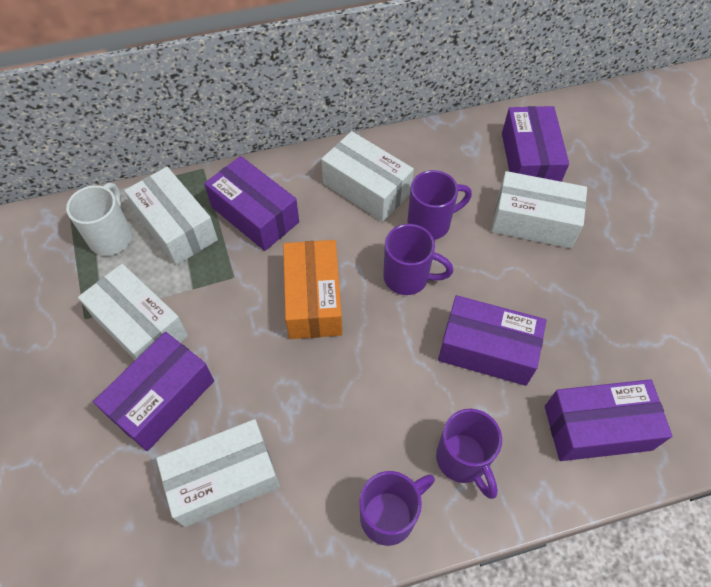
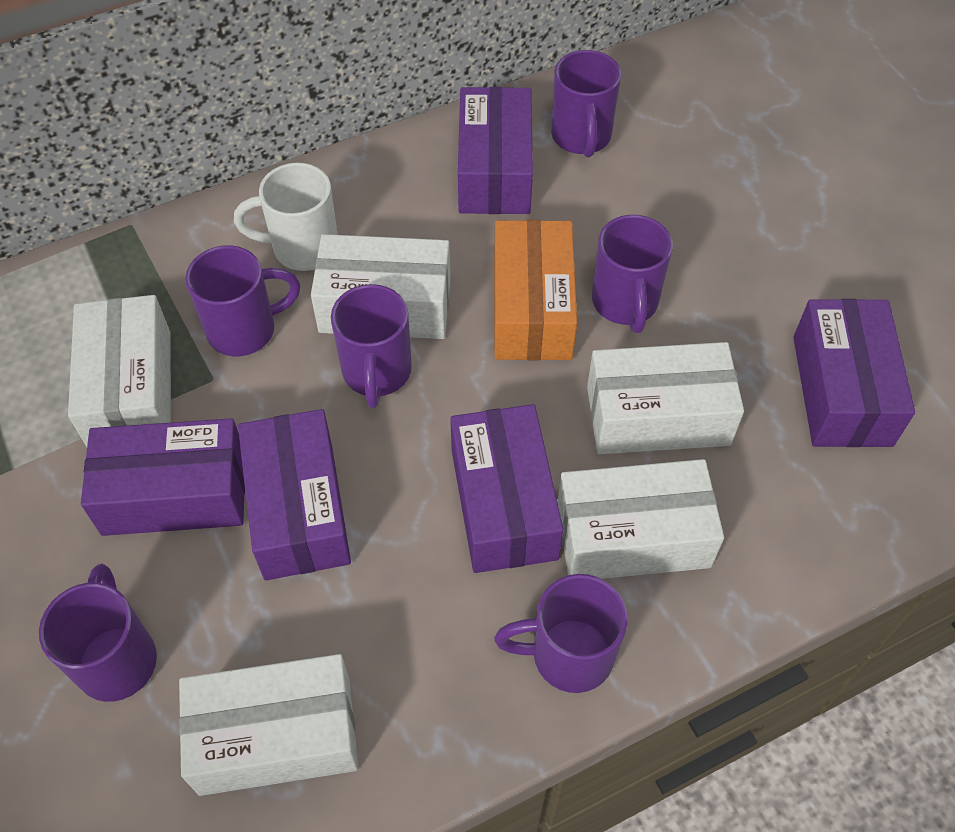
purple mug: 4 -> 6

